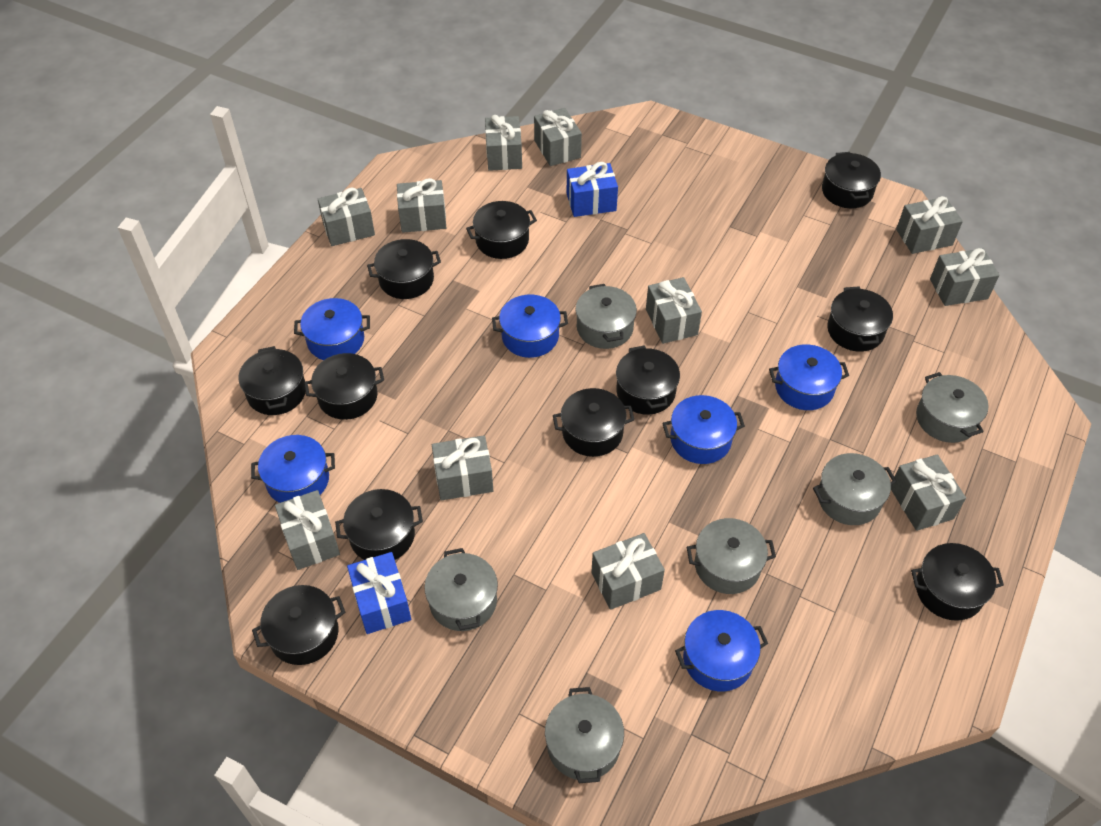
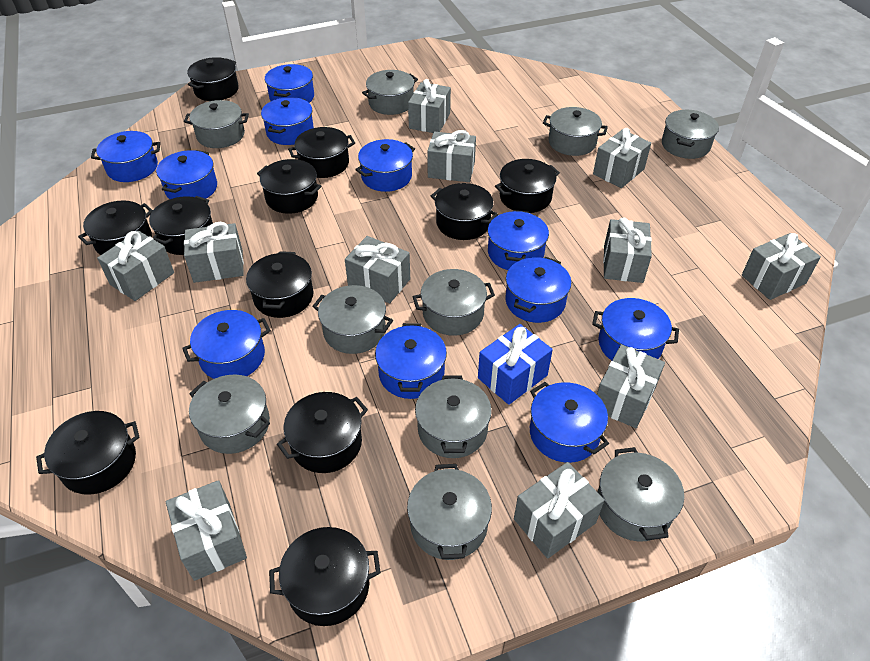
blue gift: 2 -> 1
blue pot: 6 -> 11
grey pot: 6 -> 10

